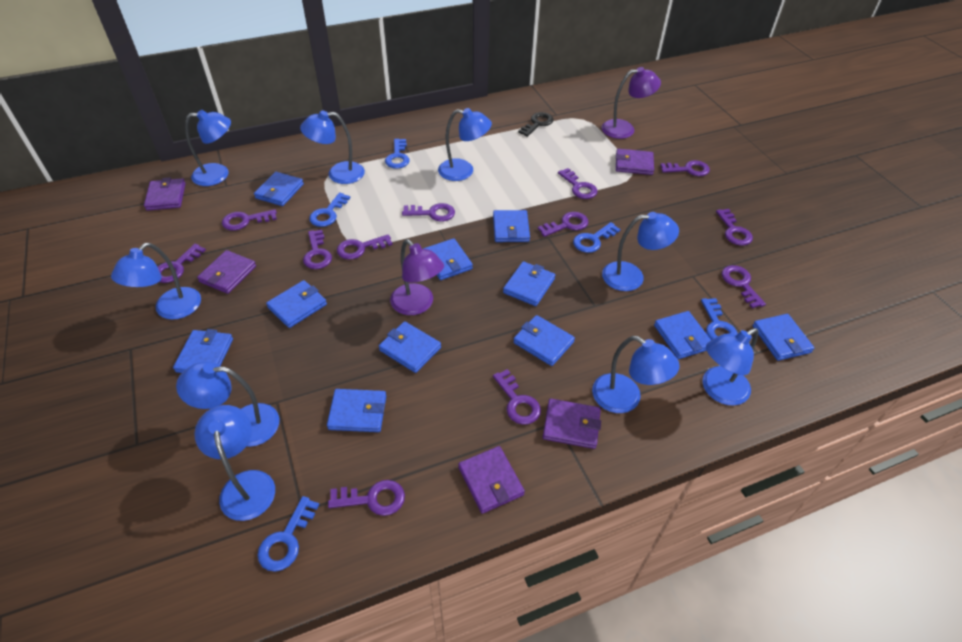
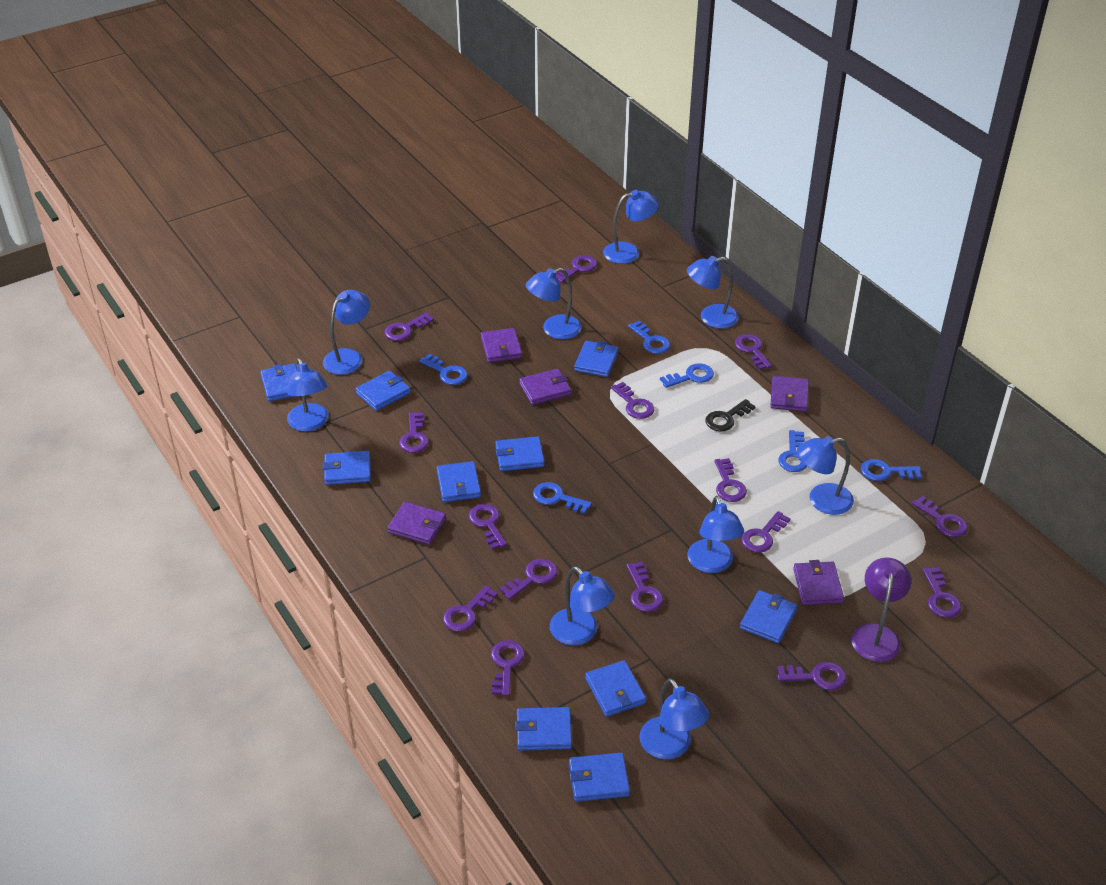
blue key: 5 -> 6
blue wallet: 11 -> 10
purple key: 12 -> 15
purple lamp: 2 -> 1

